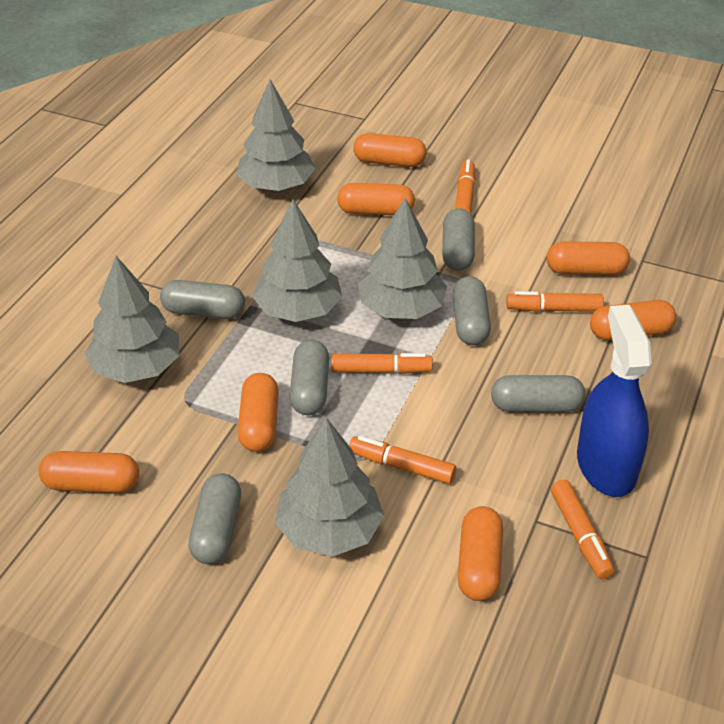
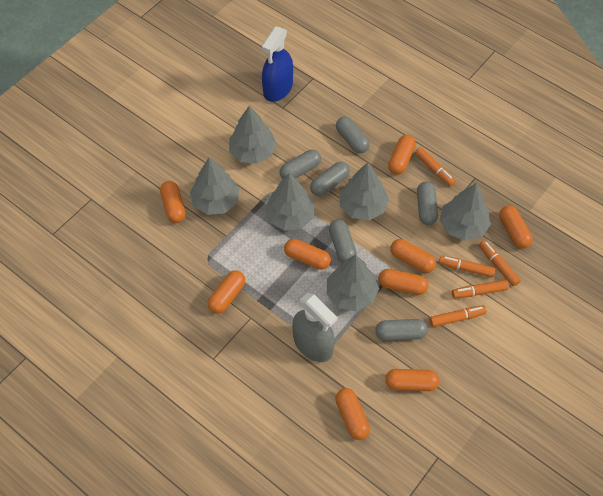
grey spray bottle: 0 -> 1
grey tree: 5 -> 6
orange capsule: 7 -> 9

